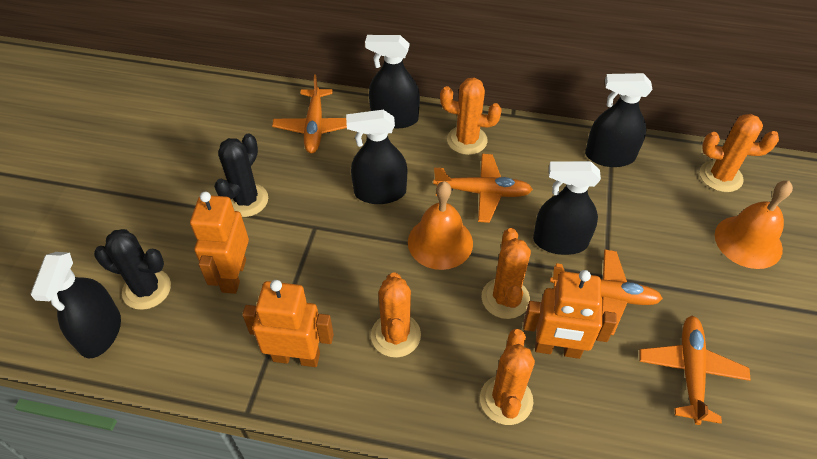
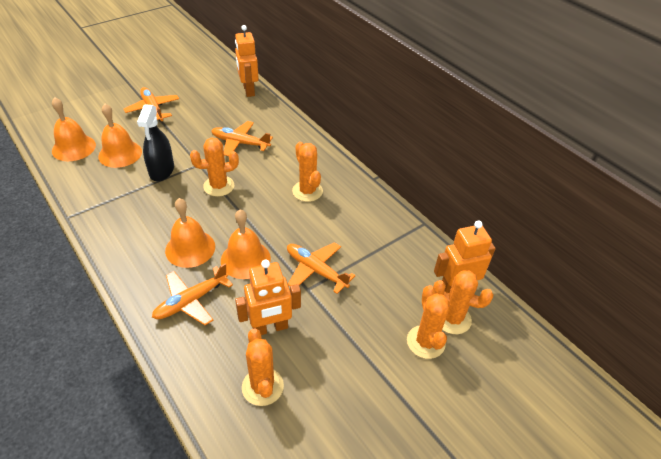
black cactus: 2 -> 0
black spray bottle: 5 -> 1
orange bell: 2 -> 4

